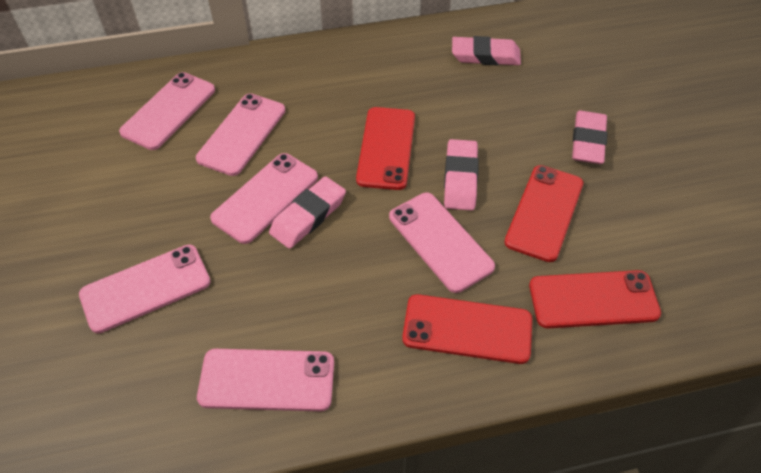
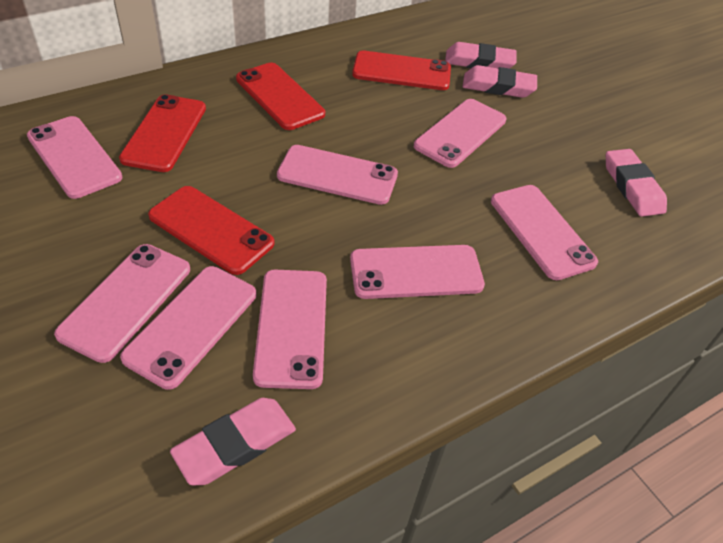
pink phone: 6 -> 8

